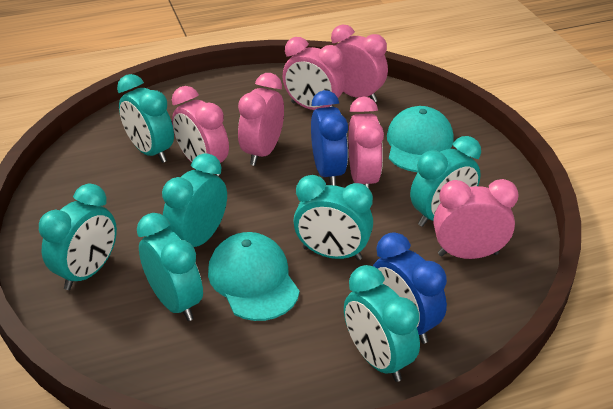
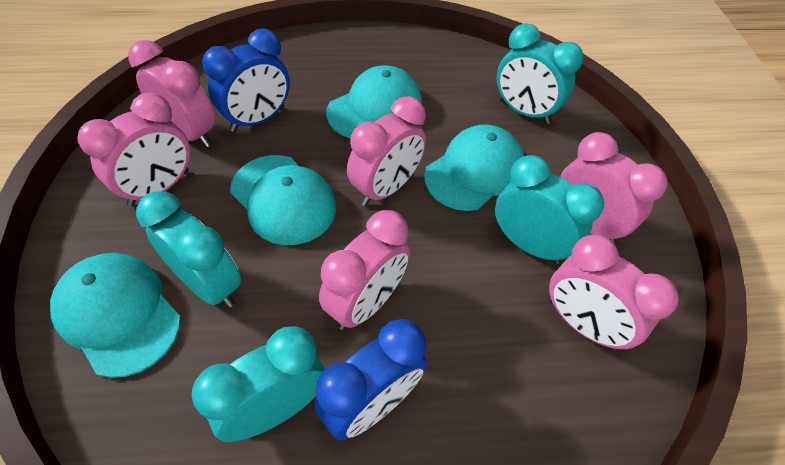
turquoise cap: 2 -> 4
turquoise clock: 7 -> 4

